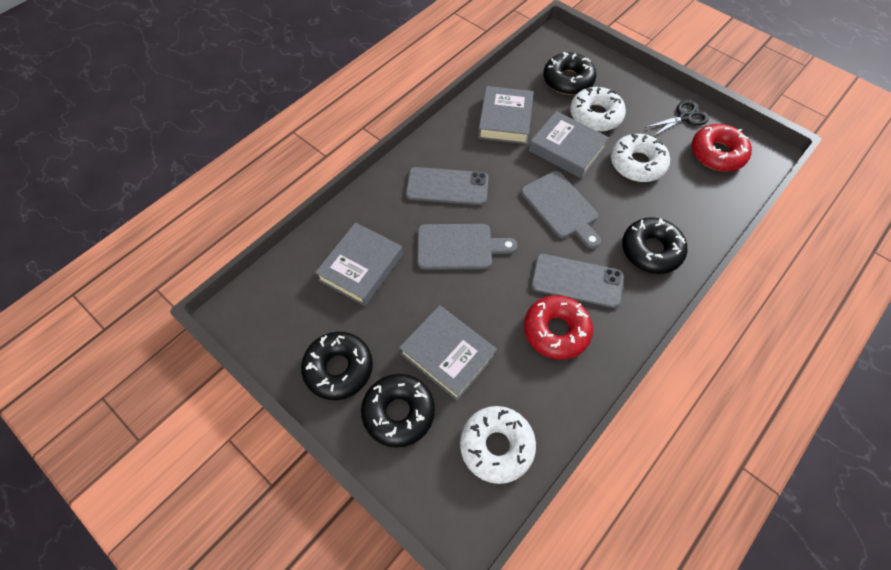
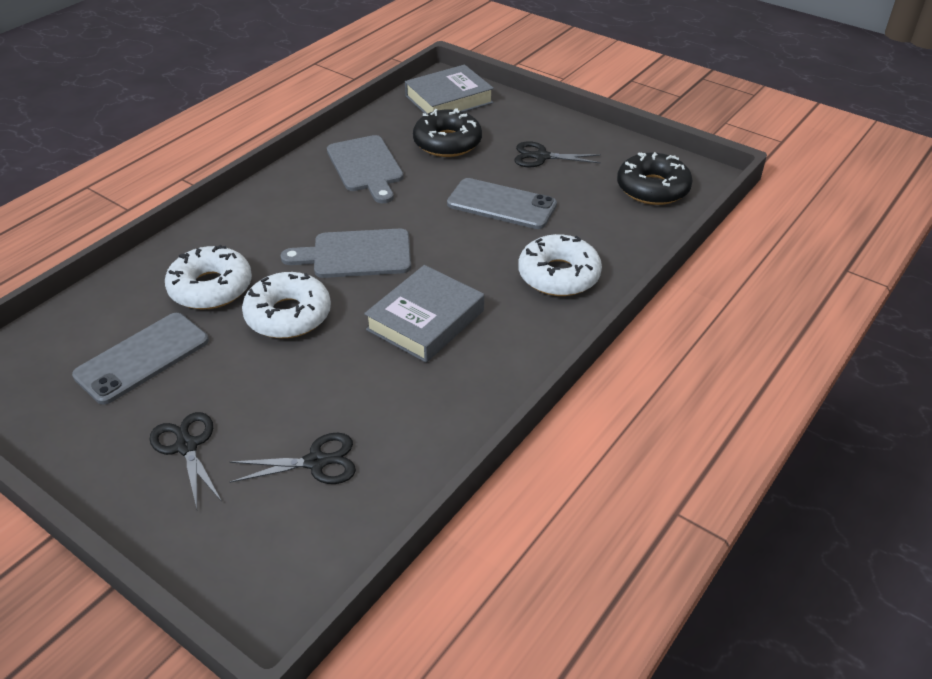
black donut: 4 -> 2
black scissors: 1 -> 3
grey book: 4 -> 2
red donut: 2 -> 0

